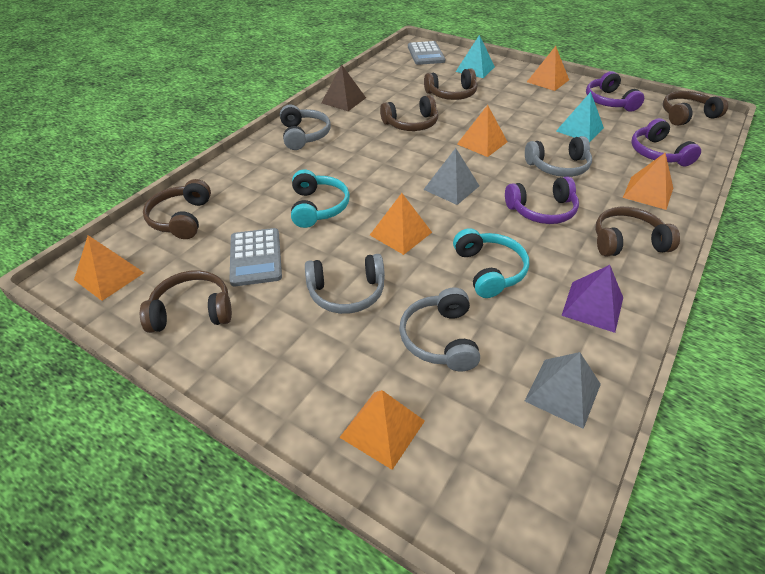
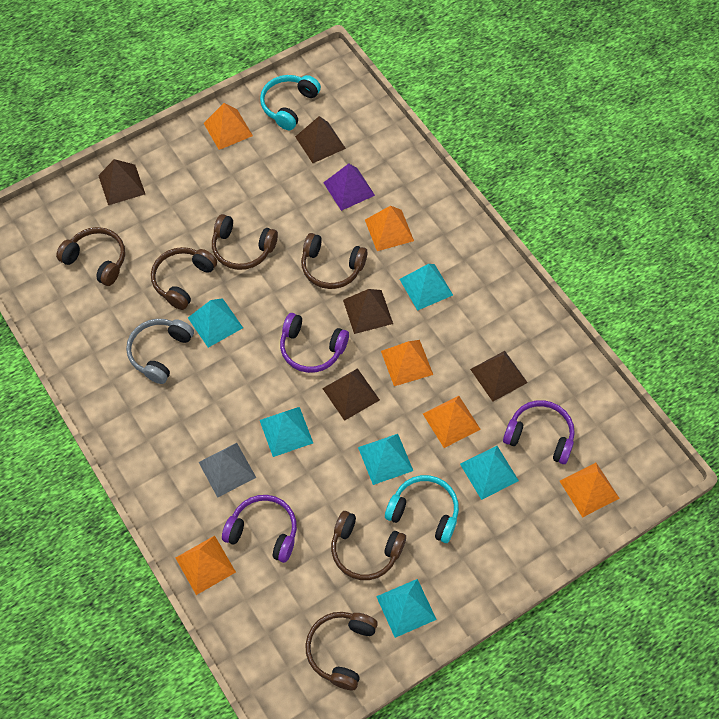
brown pyramid: 1 -> 5
grey calculator: 2 -> 0
grey headphones: 4 -> 1
grey pyramid: 2 -> 1
turquoise pyramid: 2 -> 6

